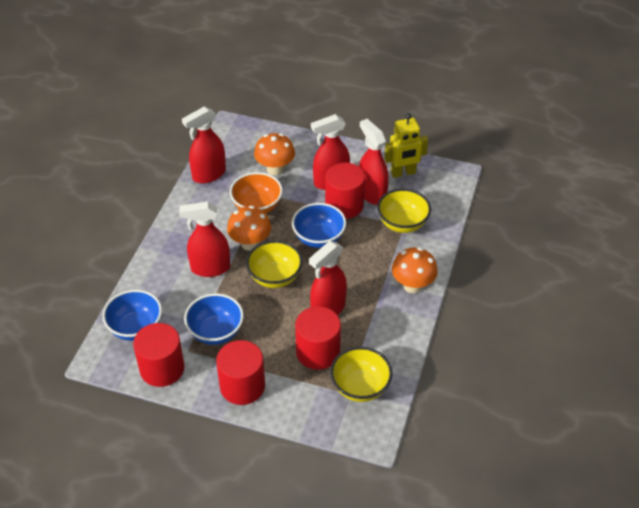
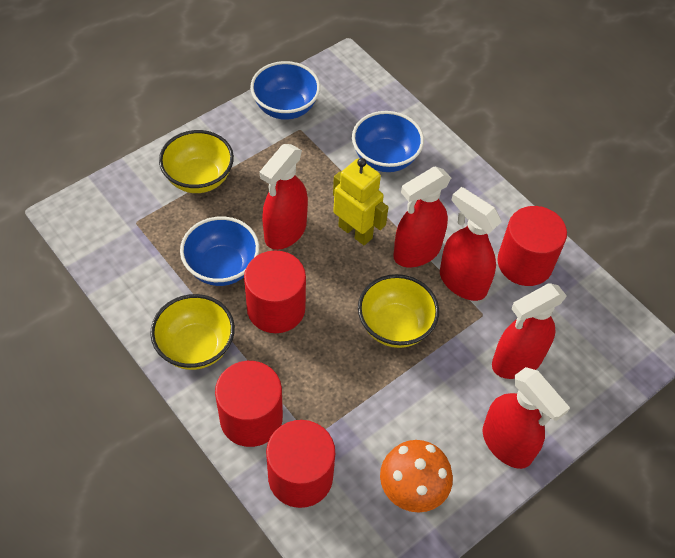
orange bowl: 1 -> 0
orange mushroom: 3 -> 1

